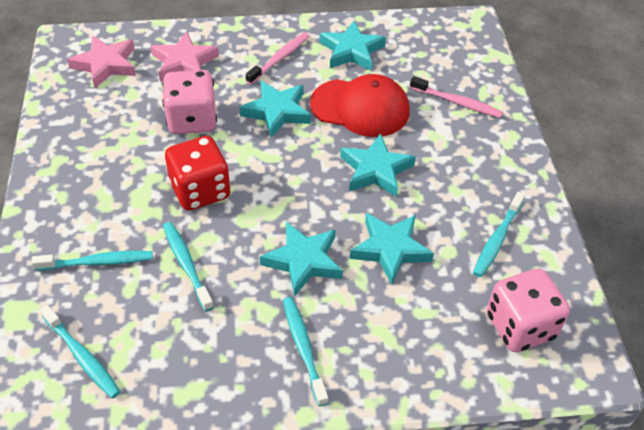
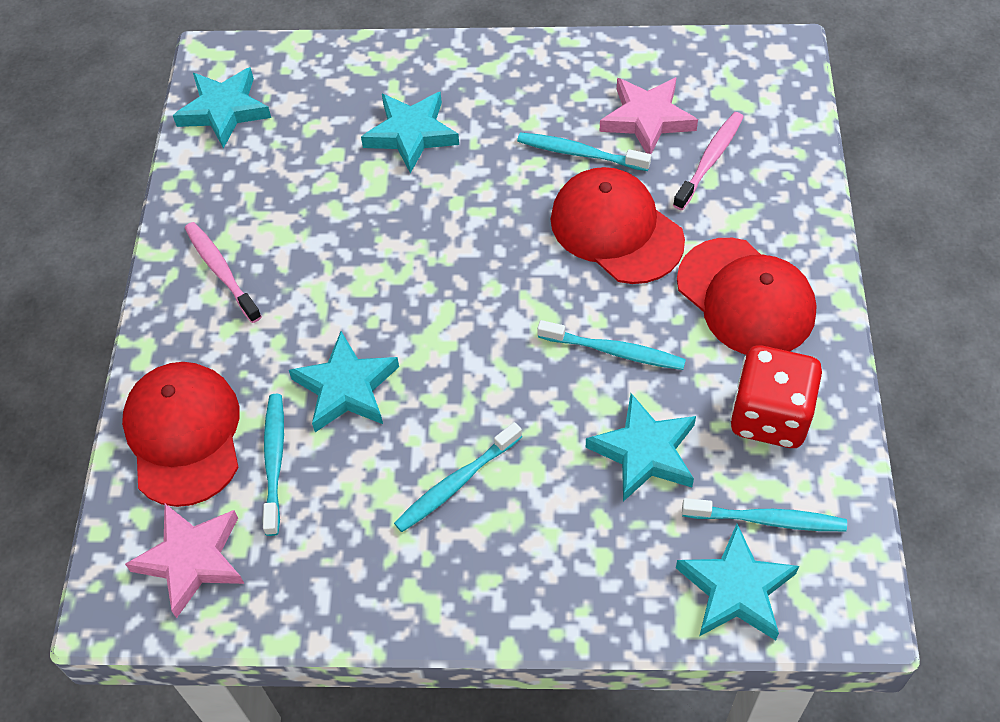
pink dice: 2 -> 0
red cap: 1 -> 3

